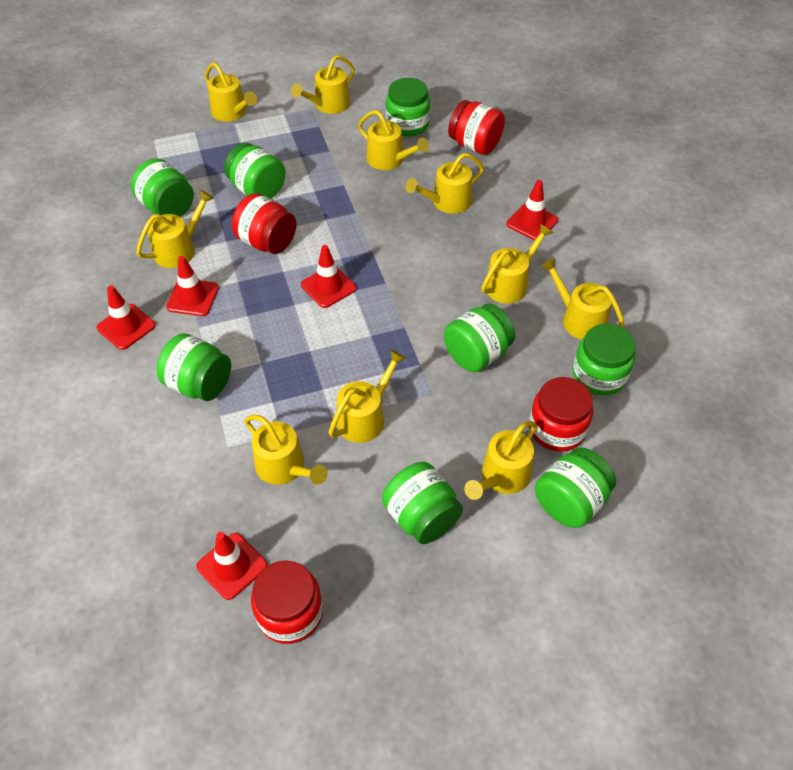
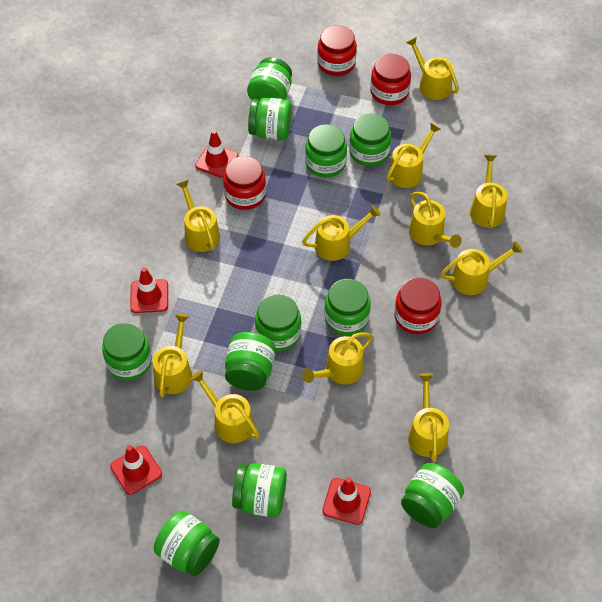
green jar: 8 -> 11
red traffic cone: 5 -> 4
yellow watering can: 10 -> 11

